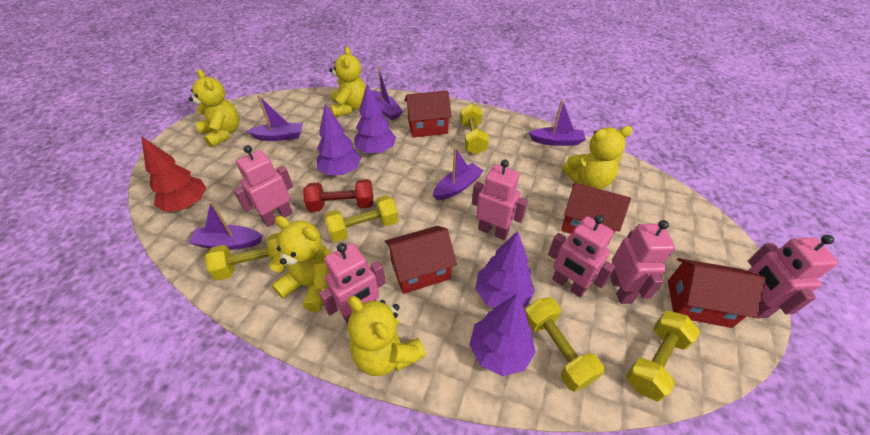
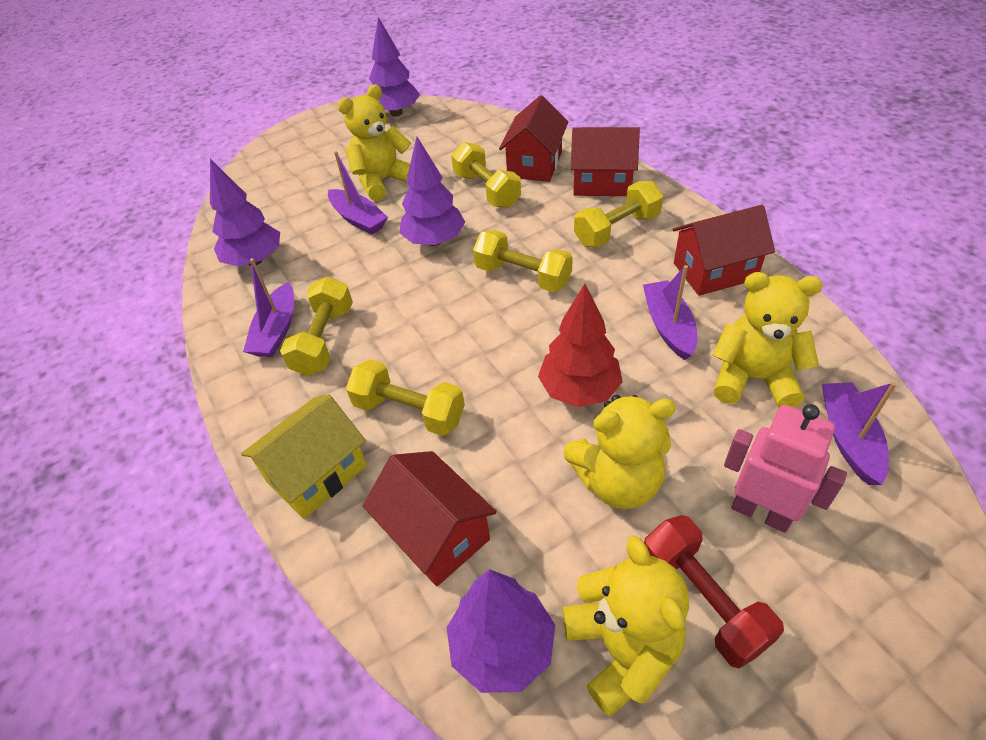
pink robot: 6 -> 1
purple boat: 5 -> 4
yellow house: 0 -> 1
yellow teddy bear: 5 -> 4

